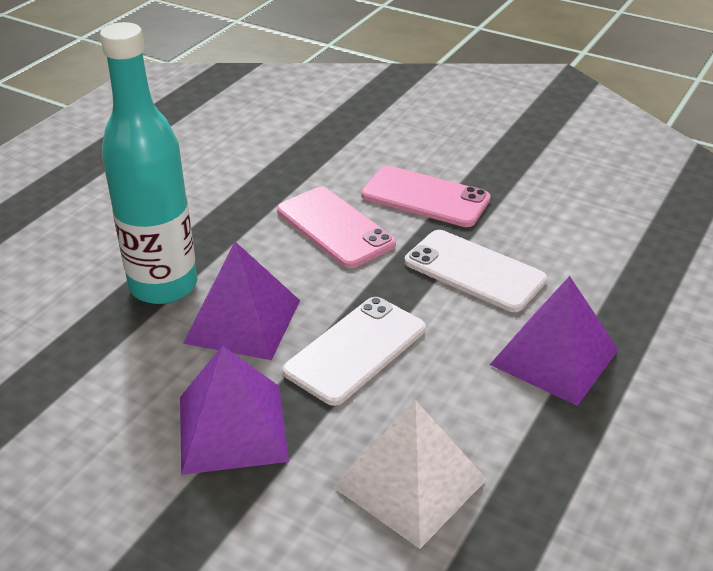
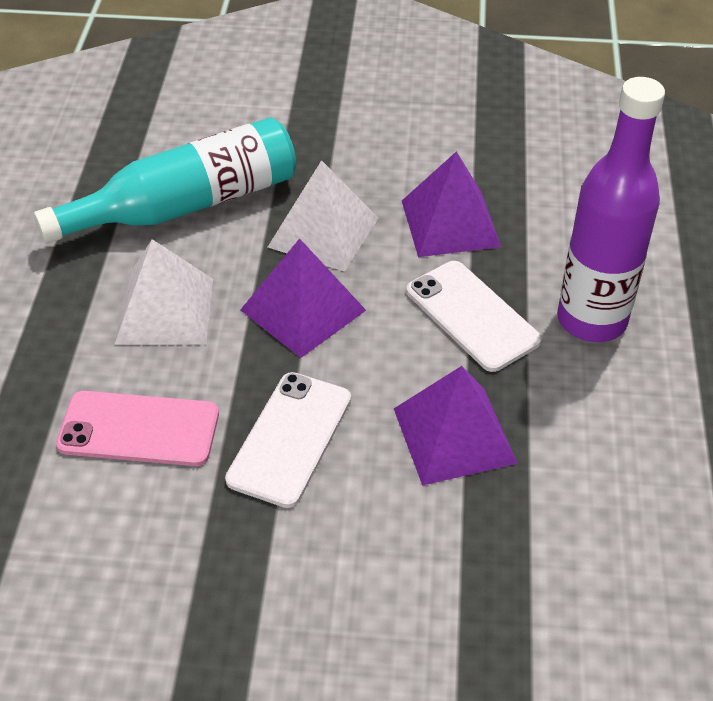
pink phone: 2 -> 1
purple bottle: 0 -> 1
white pyramid: 1 -> 2

